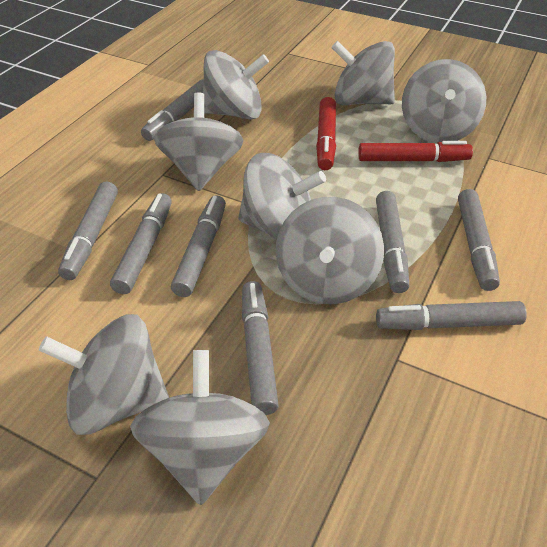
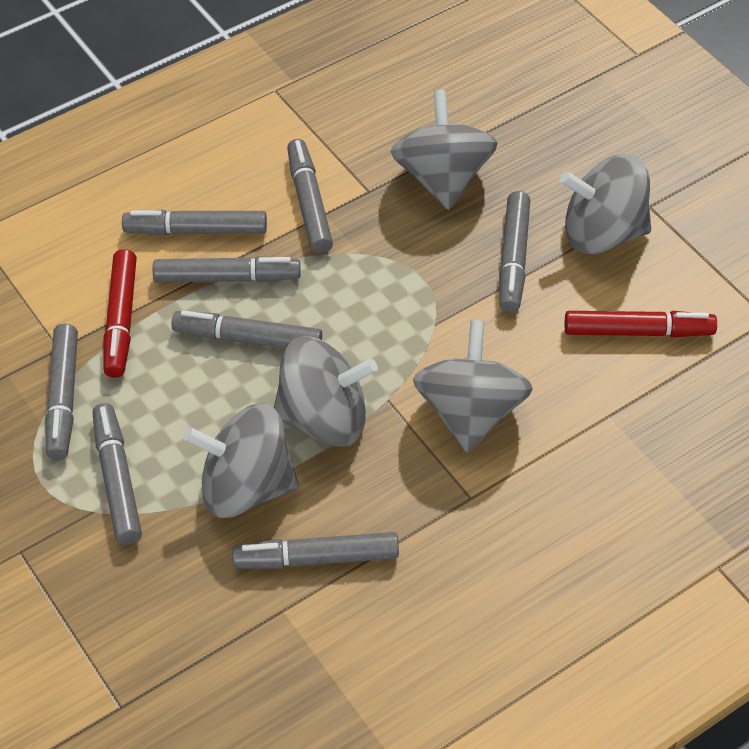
grey spinning top: 8 -> 5

